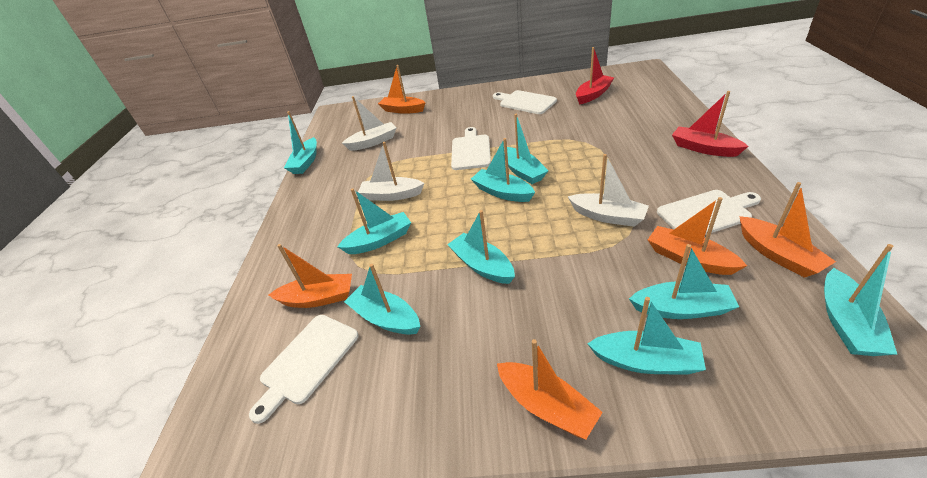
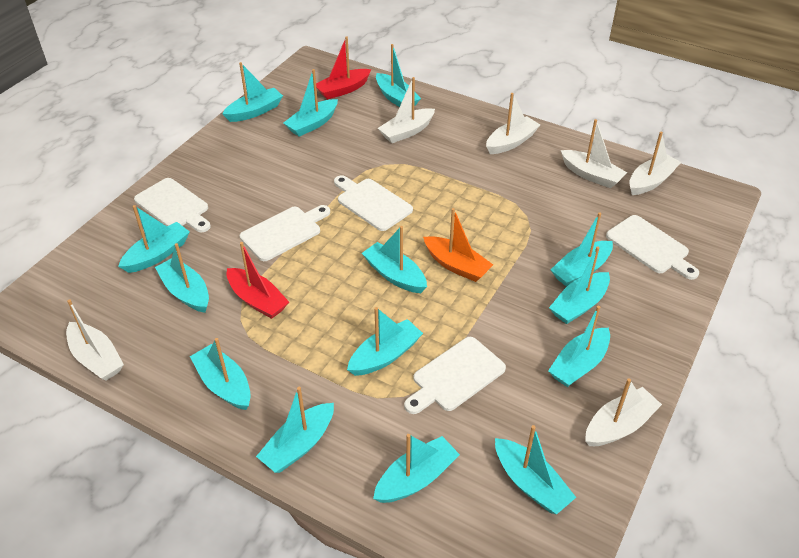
orange boat: 5 -> 1
turquoise boat: 9 -> 14
white boat: 3 -> 6
white cutting board: 4 -> 5

